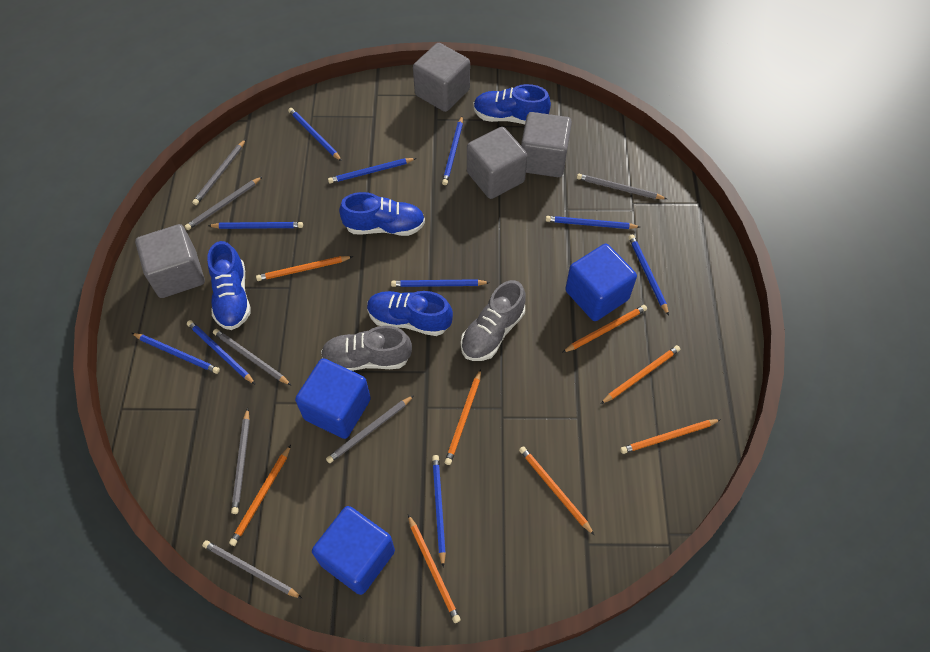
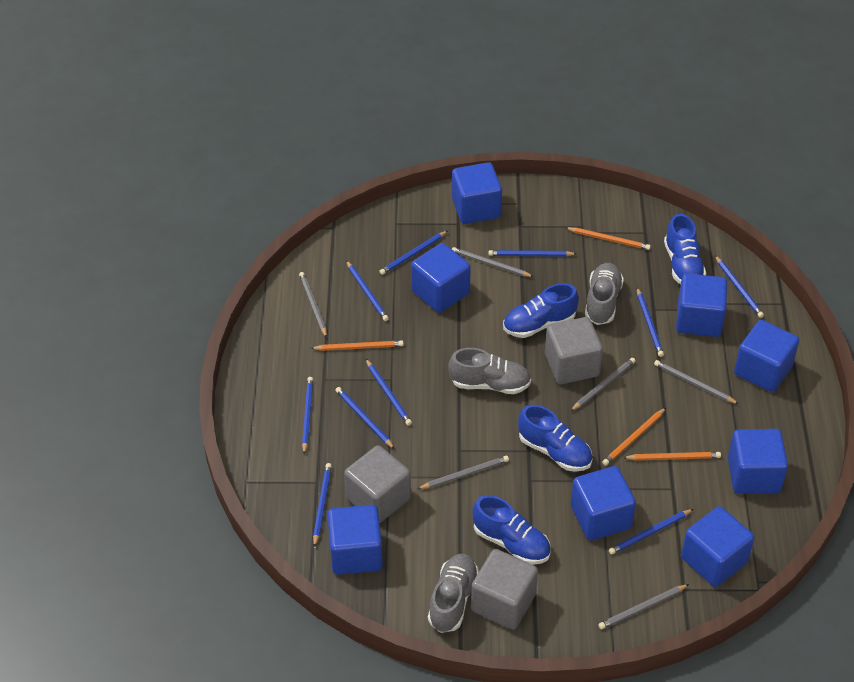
blue cube: 3 -> 8
grey cube: 4 -> 3
grey pencil: 7 -> 6
grey shoe: 2 -> 3
orange pencil: 8 -> 4

